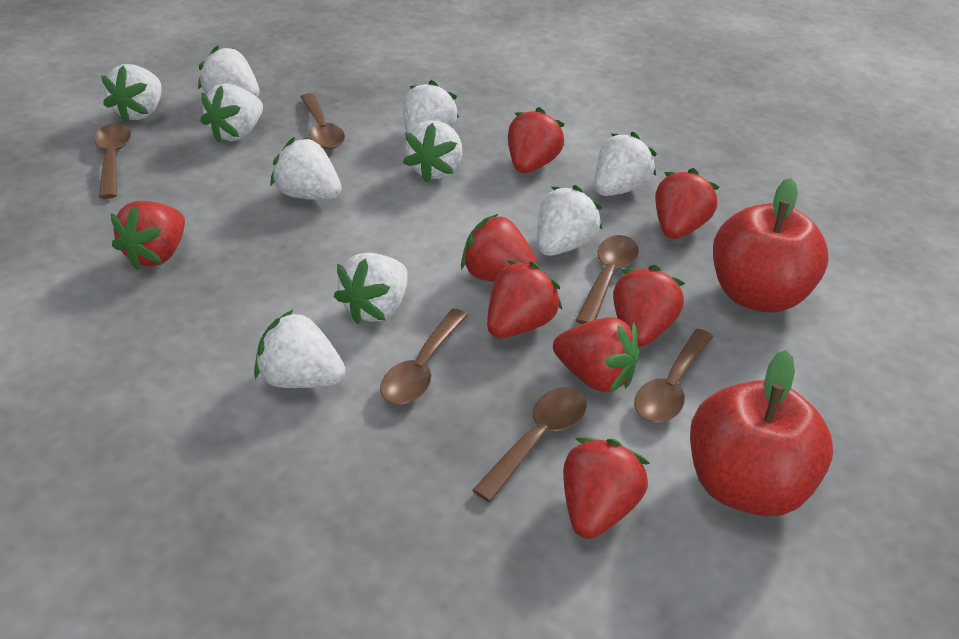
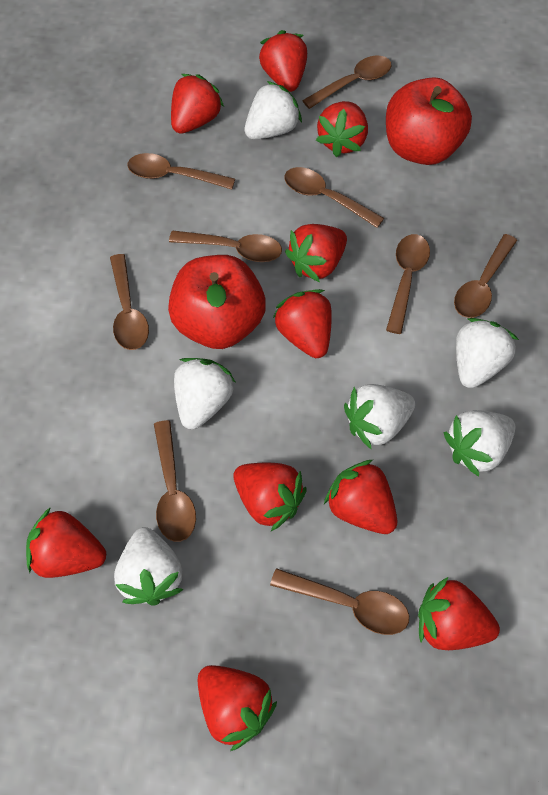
brown spoon: 6 -> 9
red strawberry: 8 -> 10
white strawberry: 10 -> 6

